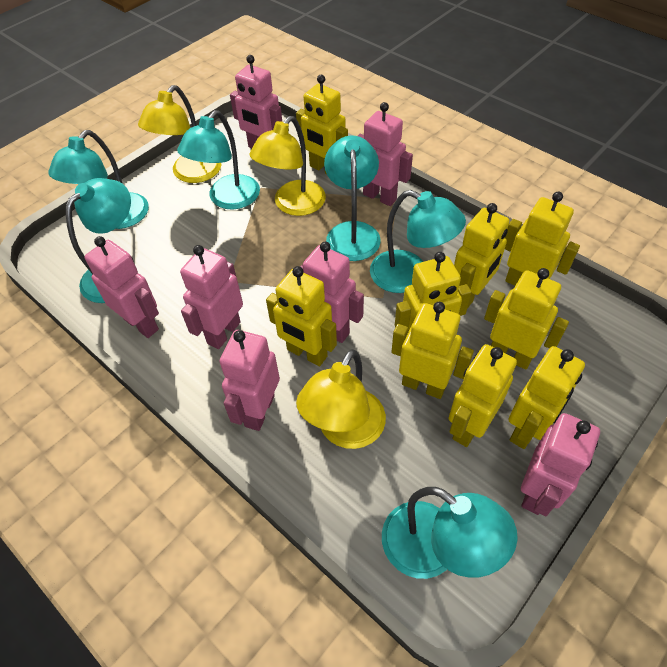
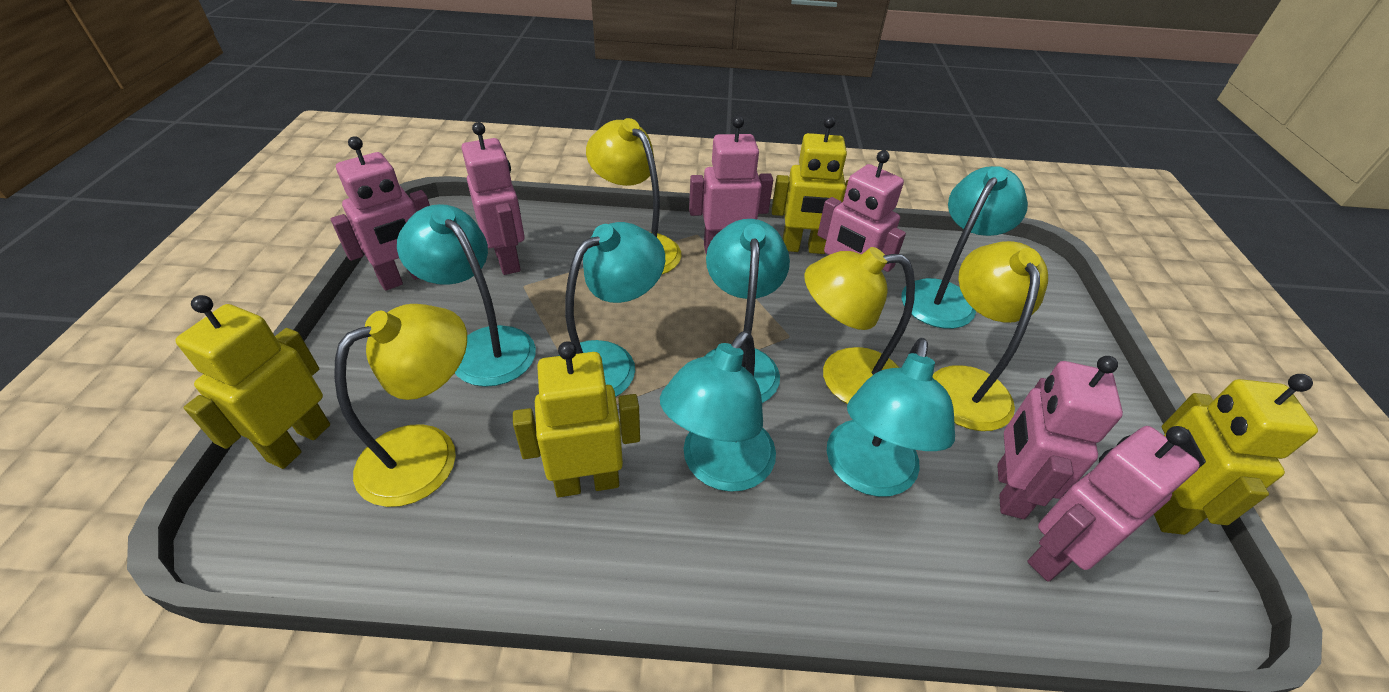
pink robot: 7 -> 6
yellow lamp: 3 -> 4
yellow robot: 9 -> 4

